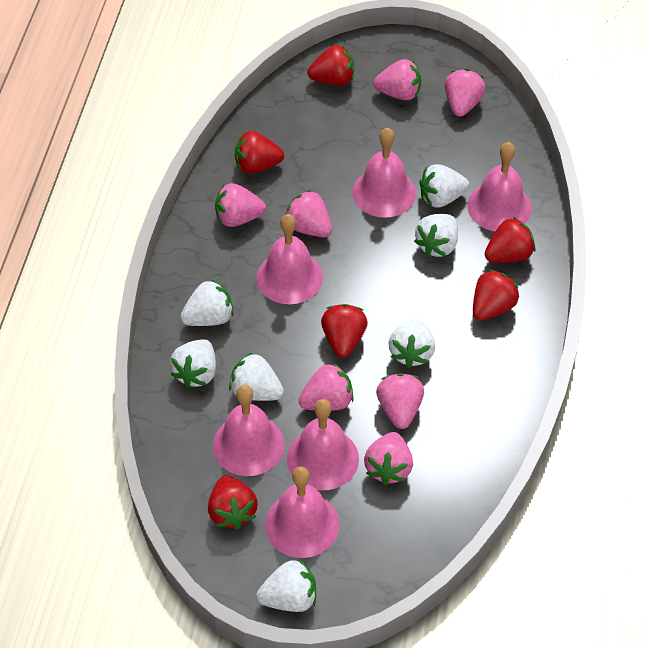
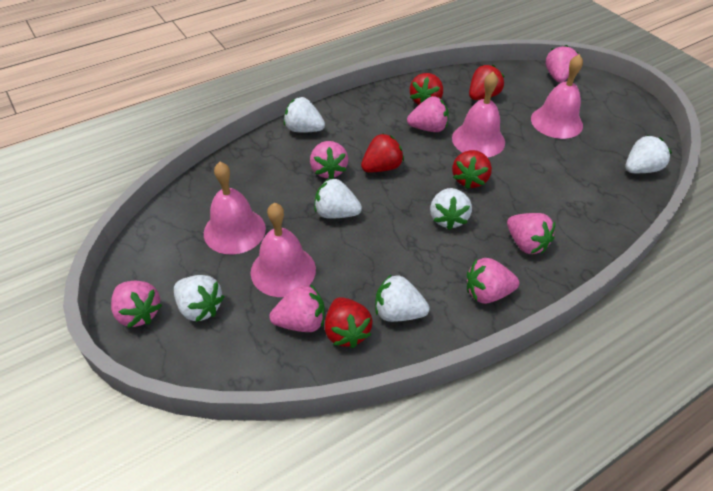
pink bell: 6 -> 4
red strawberry: 6 -> 5
white strawberry: 7 -> 6

